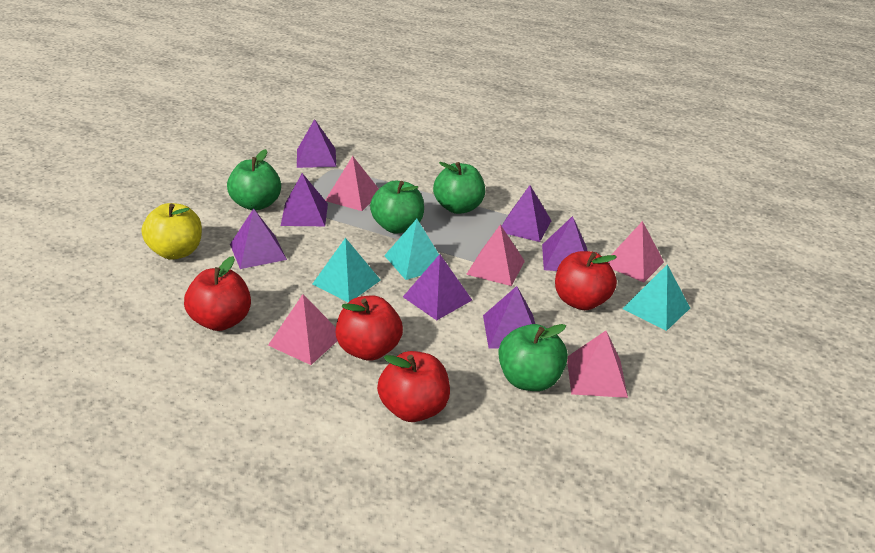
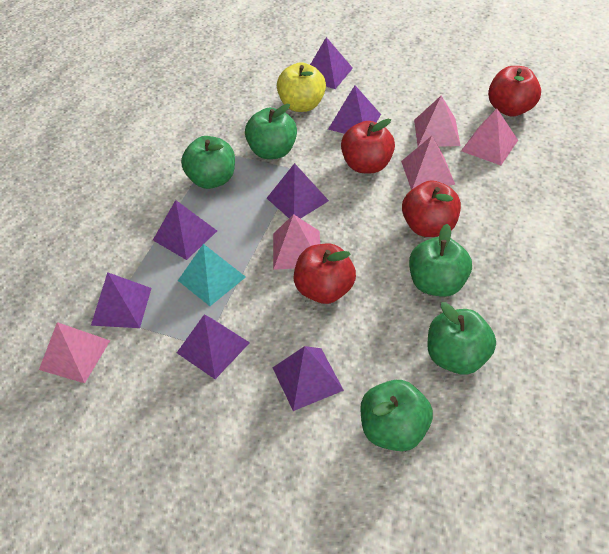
green apple: 4 -> 5
turquoise pyramid: 3 -> 1

